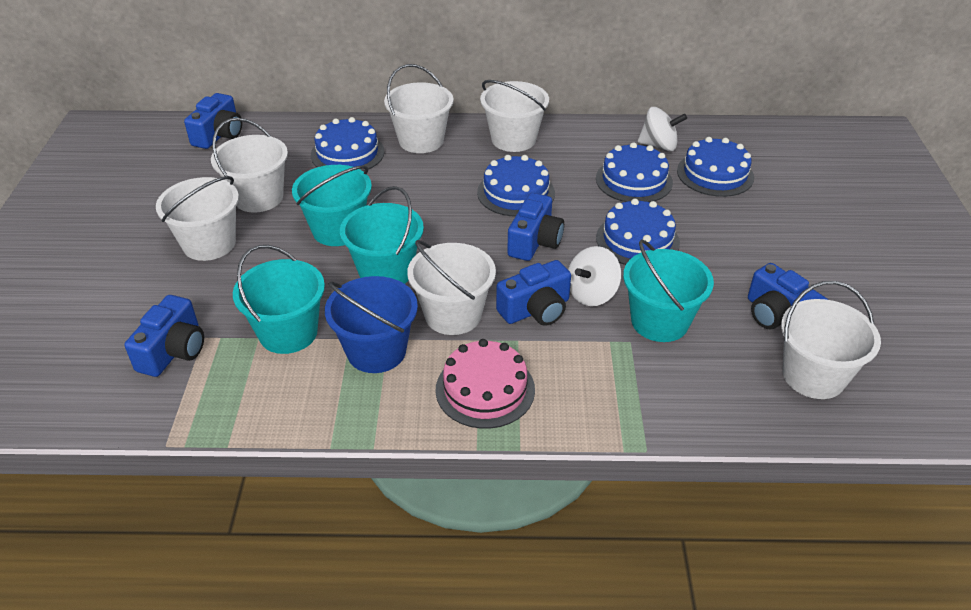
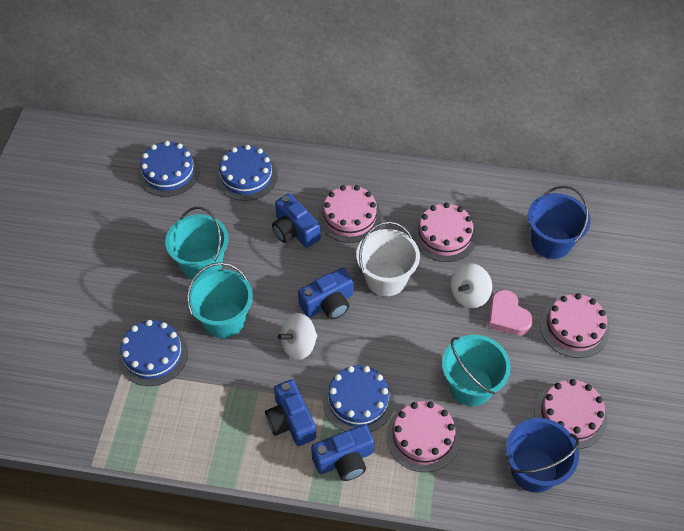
blue bucket: 1 -> 2
blue cake: 5 -> 4
blue camera: 5 -> 4
pink cake: 1 -> 5
pink heart: 0 -> 1
turquoise bucket: 4 -> 3
white bucket: 6 -> 1

